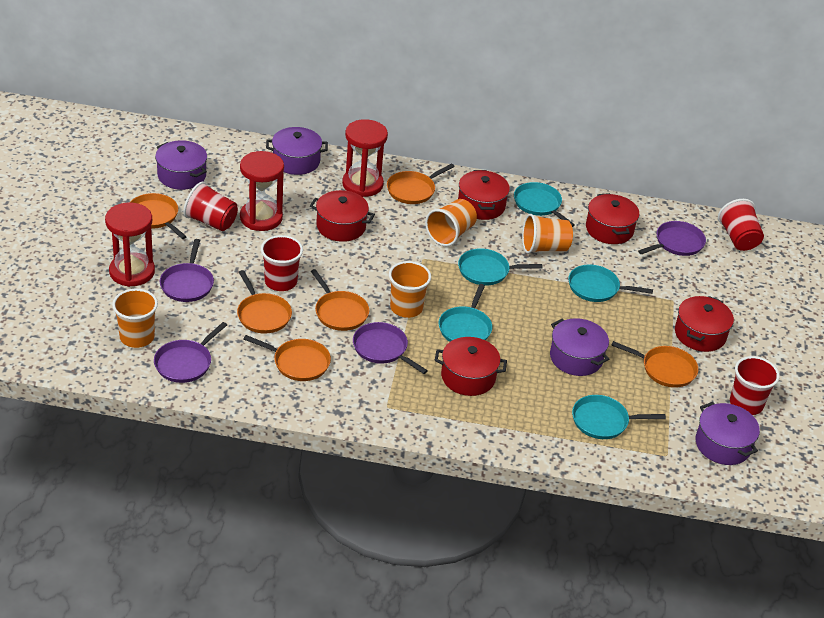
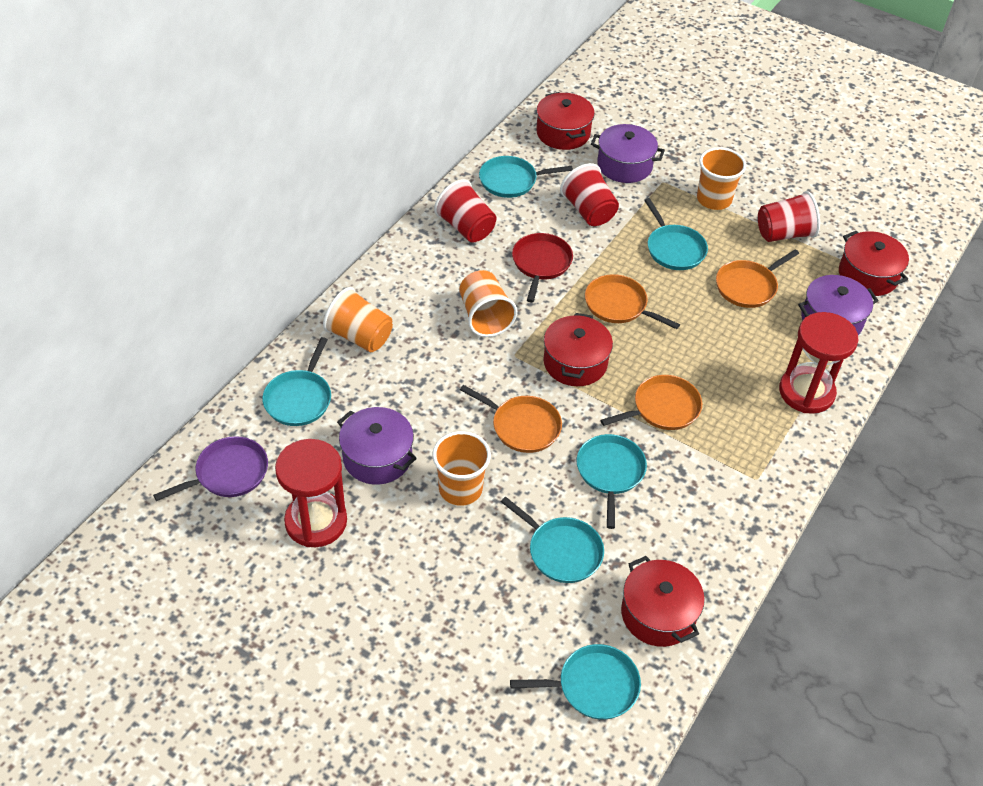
orange pan: 6 -> 4
purple pan: 4 -> 1
purple pot: 4 -> 3
red cup: 4 -> 3
red hourglass: 3 -> 2
red pan: 0 -> 1
red pot: 5 -> 4
turquoise pan: 5 -> 6

